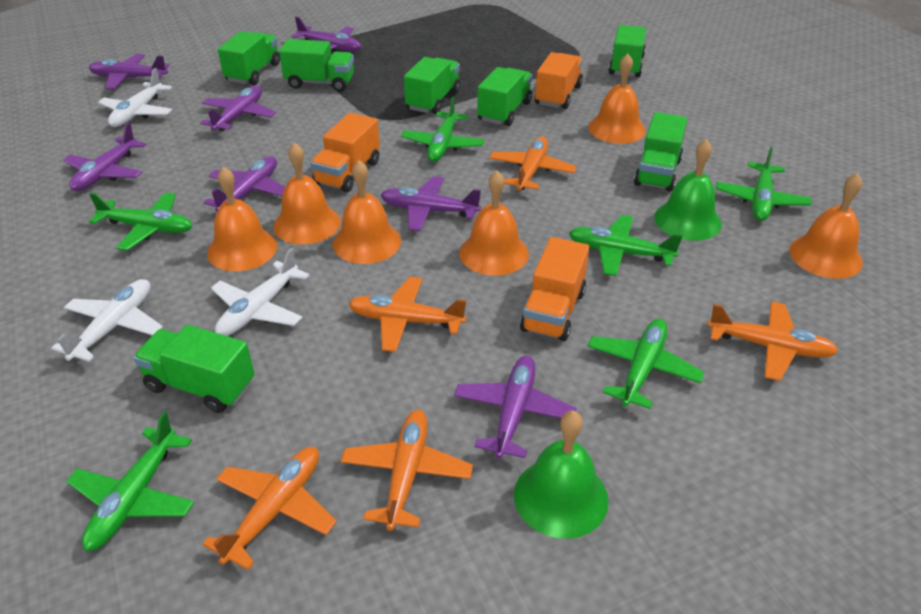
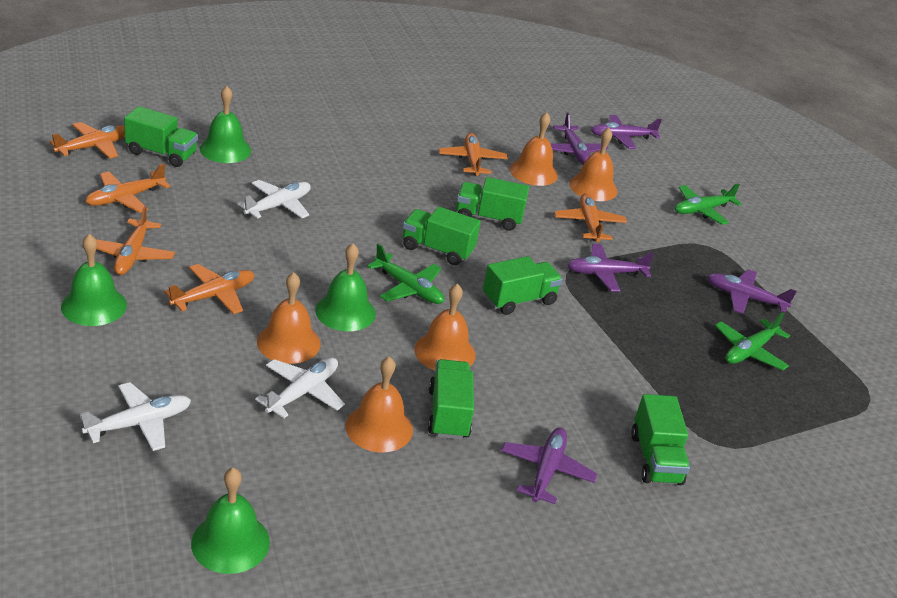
green bell: 2 -> 4
green plane: 6 -> 3
green truck: 7 -> 6
orange bell: 6 -> 5
orange plane: 5 -> 6
orange truck: 3 -> 0
purple plane: 7 -> 5

